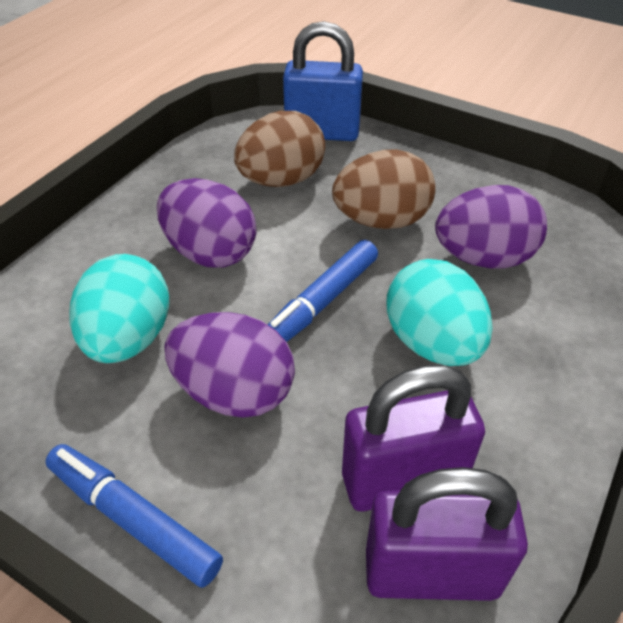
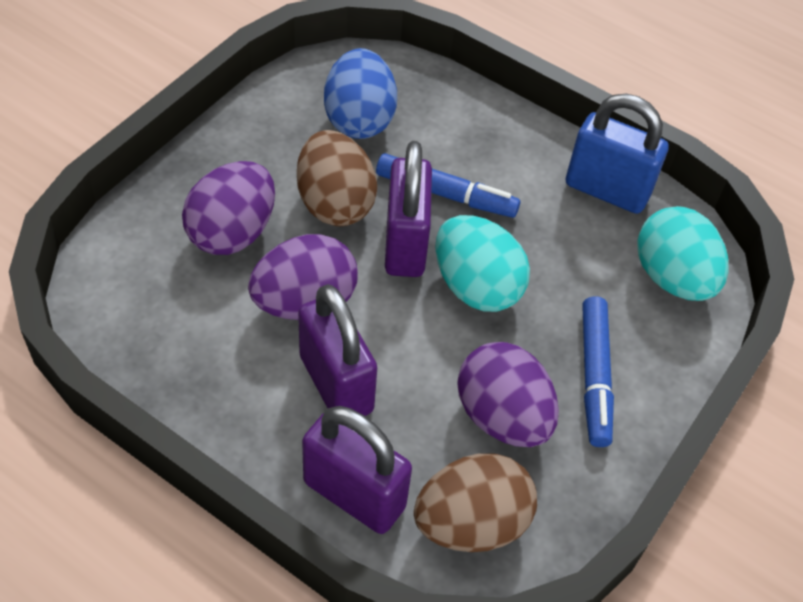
blue egg: 0 -> 1
purple padlock: 2 -> 3

